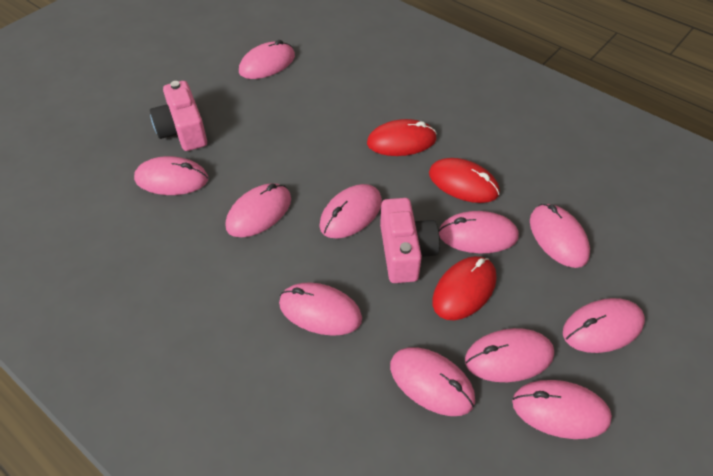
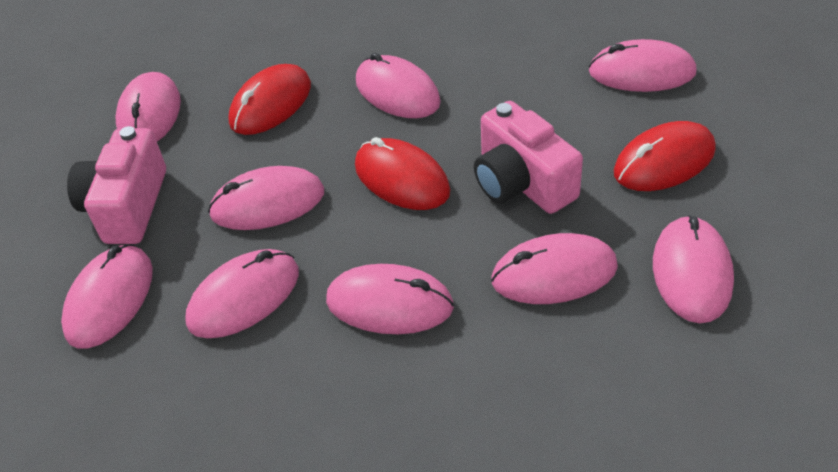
pink mouse: 11 -> 9

